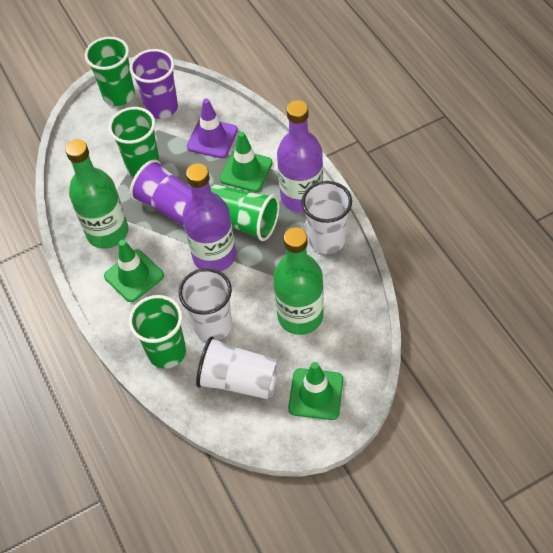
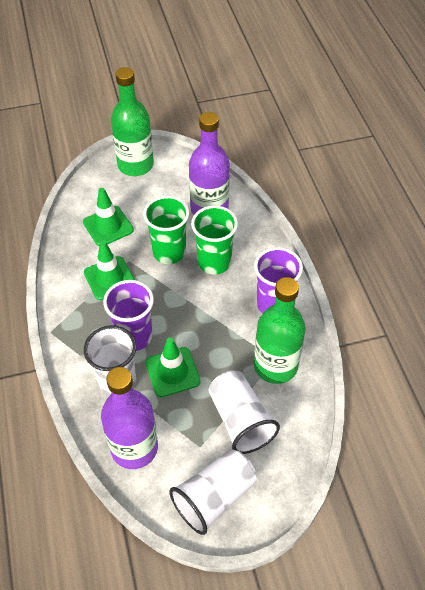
green cup: 4 -> 2
purple traffic cone: 1 -> 0

